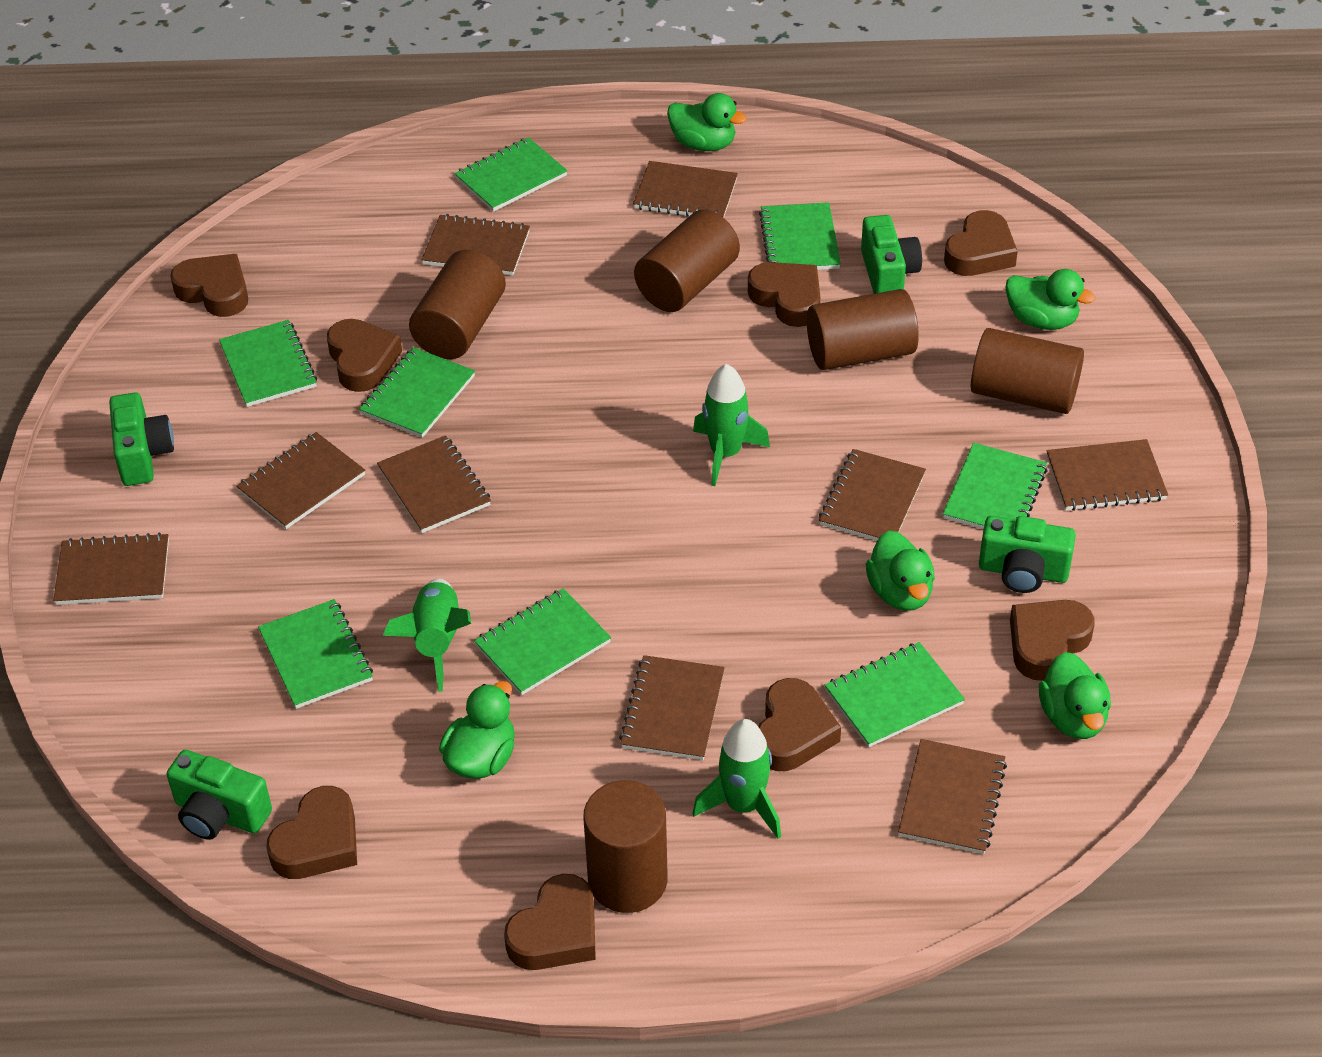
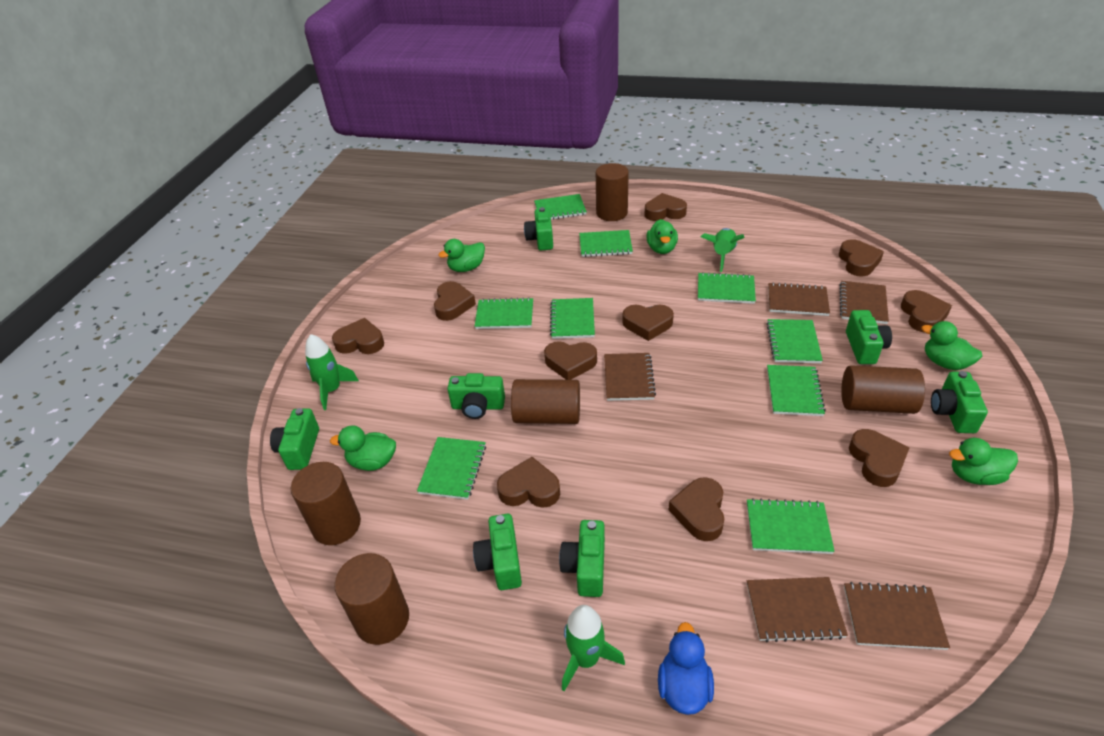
blue duck: 0 -> 1
brown heart: 8 -> 10
brown notebook: 9 -> 5
green camera: 4 -> 7
green notebook: 8 -> 9

